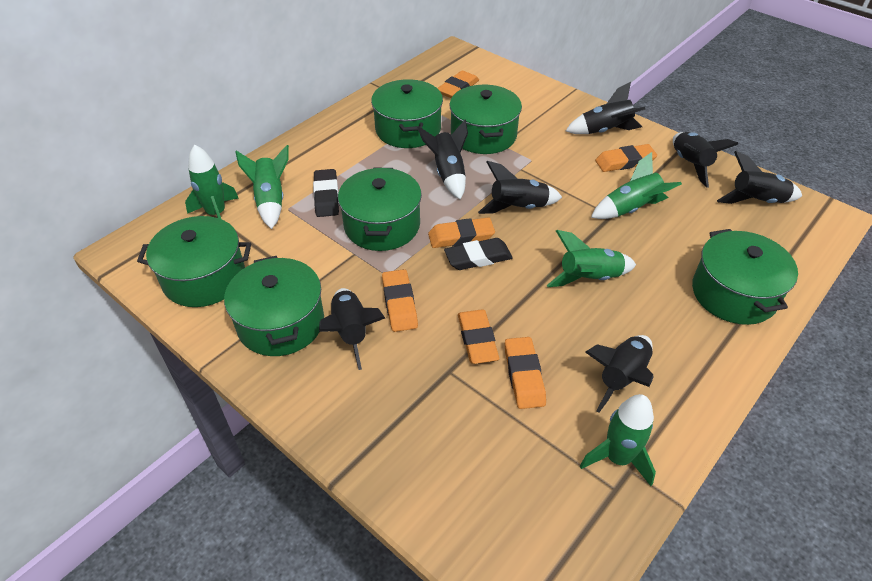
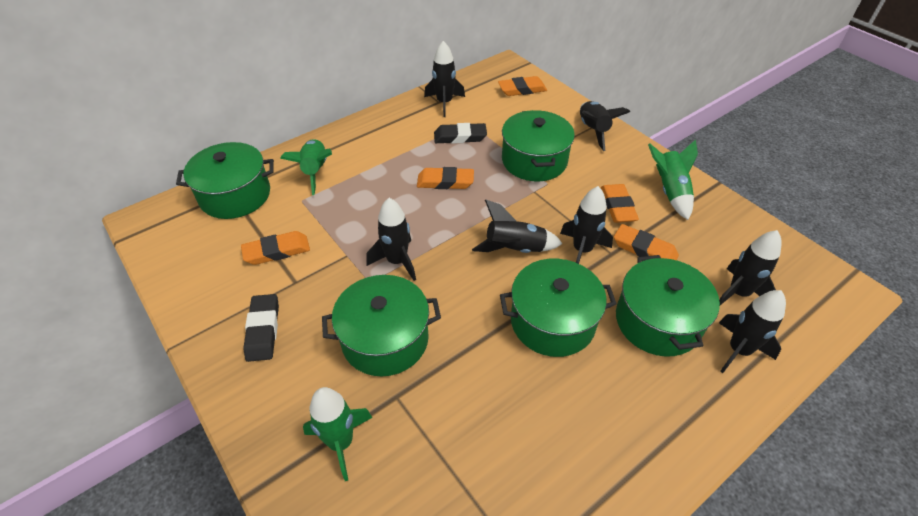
green pot: 6 -> 5
green rocket: 5 -> 3
orange eraser: 6 -> 5

